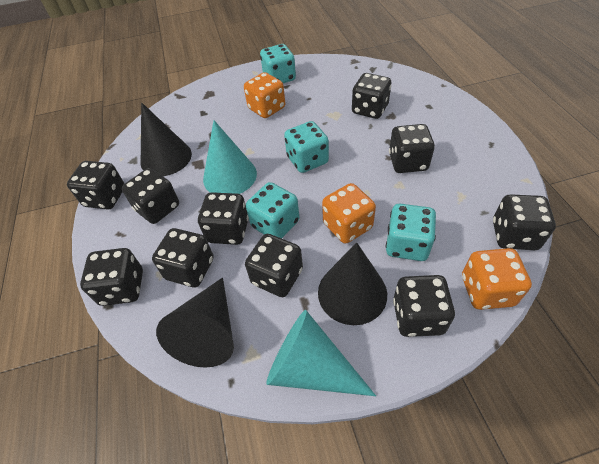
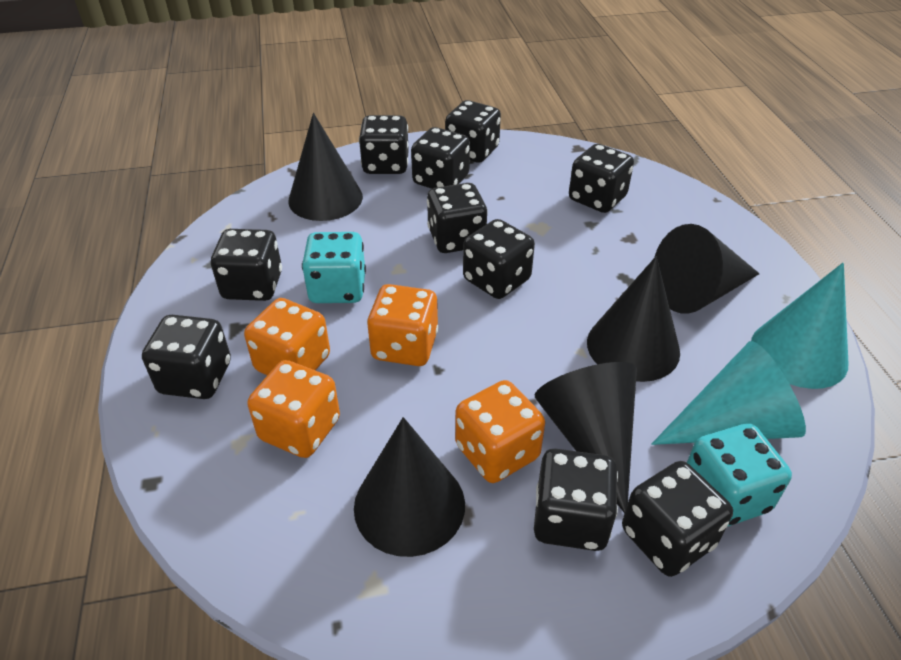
black cone: 3 -> 5
orange dice: 3 -> 4
turquoise dice: 4 -> 2

